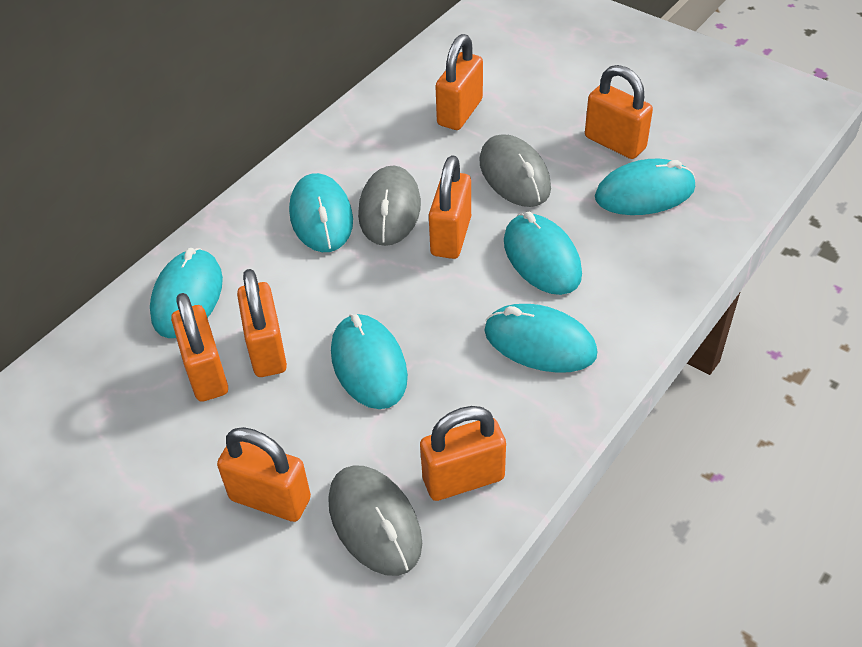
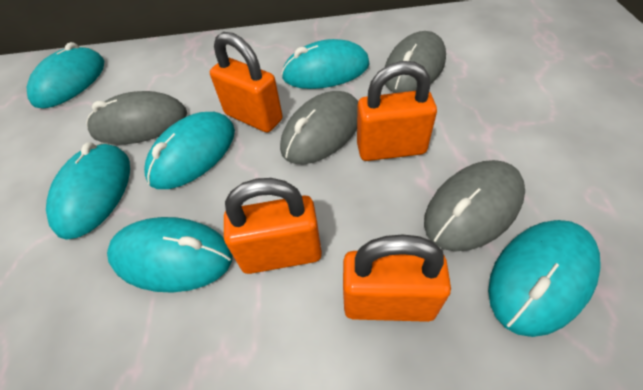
grey mouse: 3 -> 4
orange padlock: 7 -> 4

